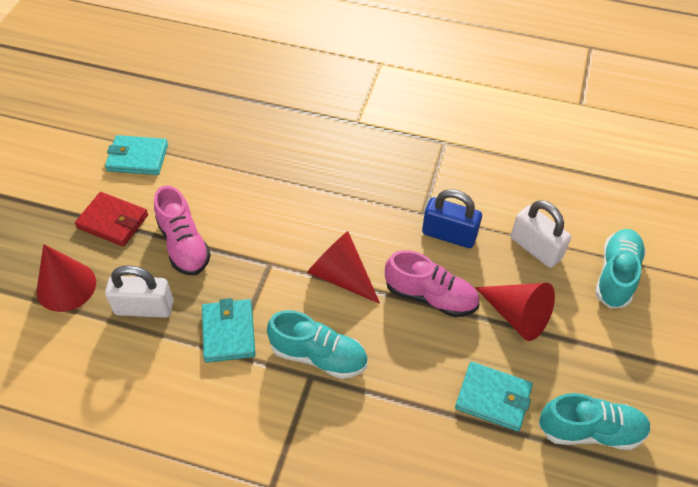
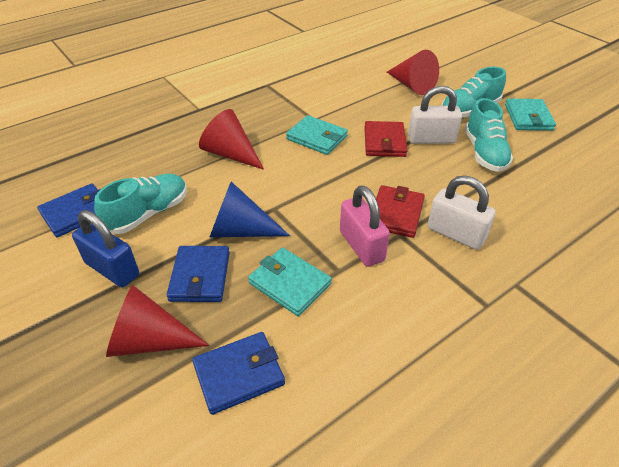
blue cone: 0 -> 1
blue wallet: 0 -> 3
pink padlock: 0 -> 1
pink shoe: 2 -> 0
red wallet: 1 -> 2

